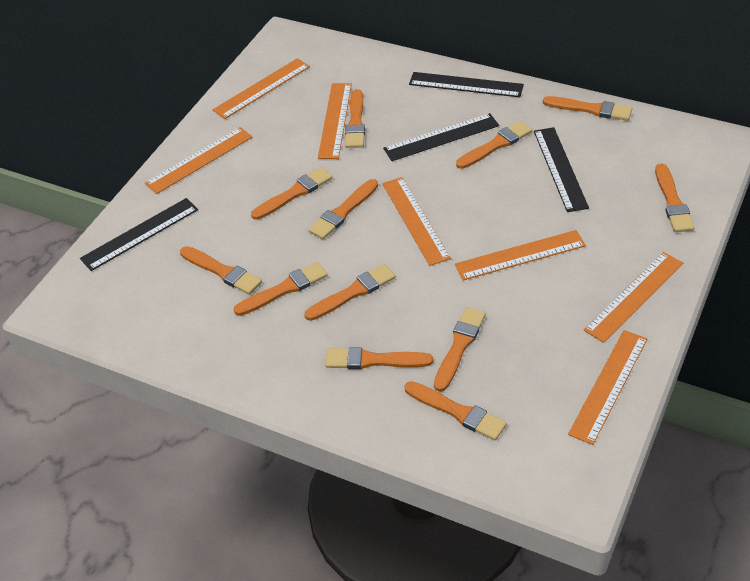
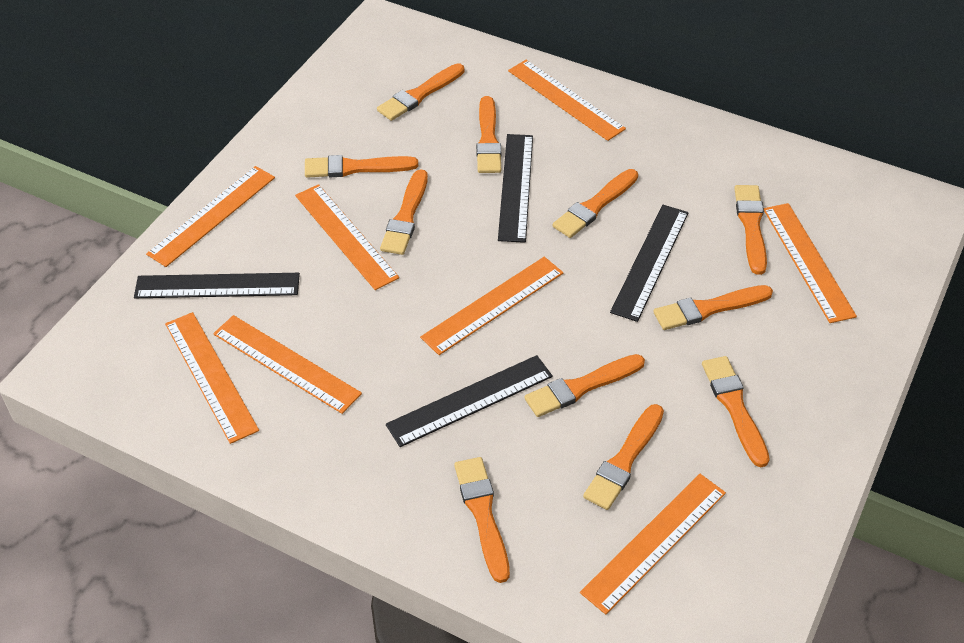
orange brush: 12 -> 11
orange ruler: 7 -> 8

